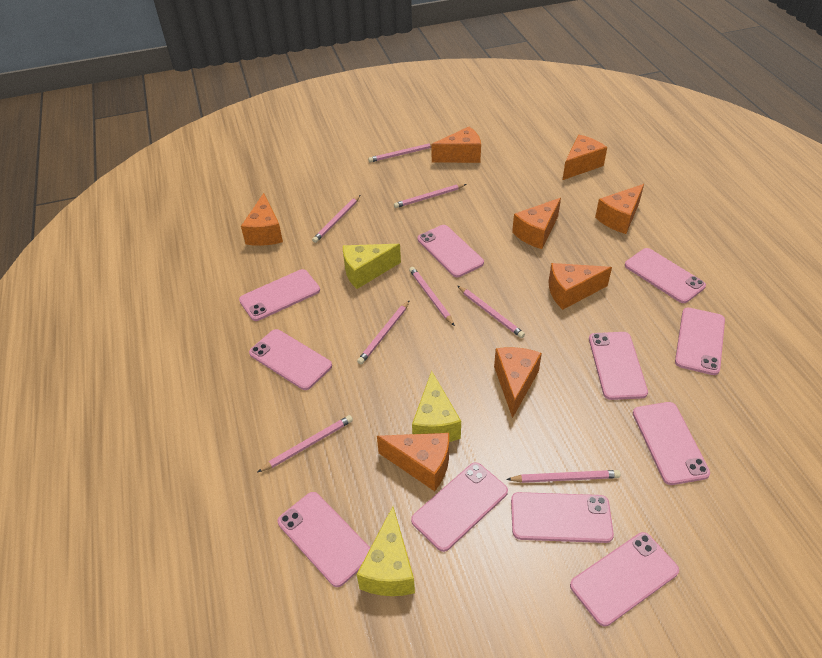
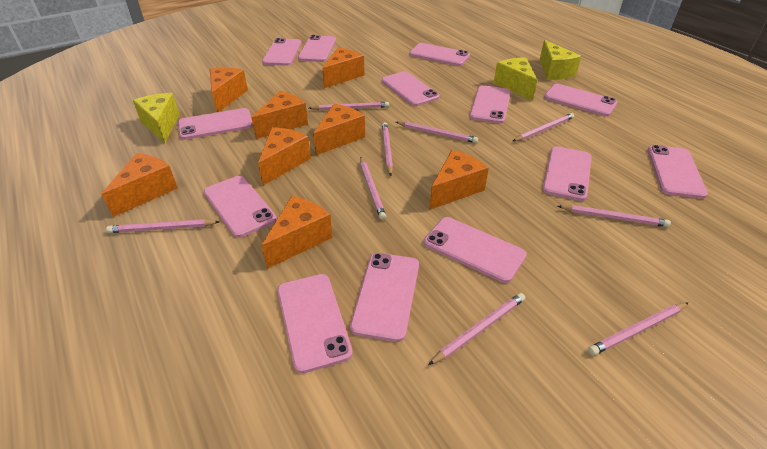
pink pencil: 8 -> 9
pink phone: 11 -> 13

